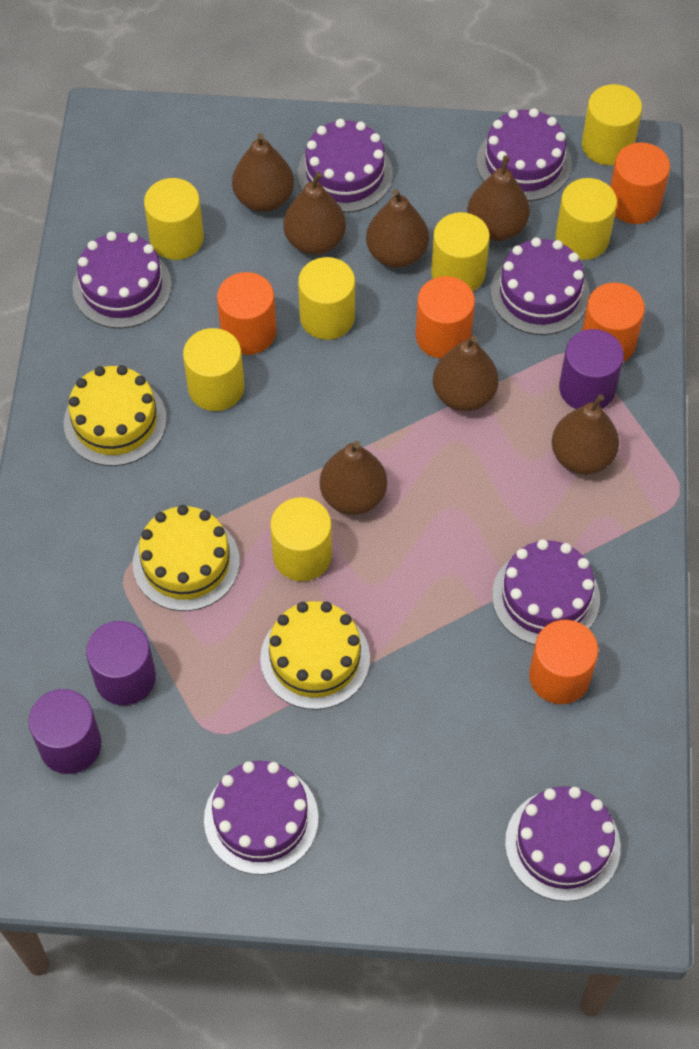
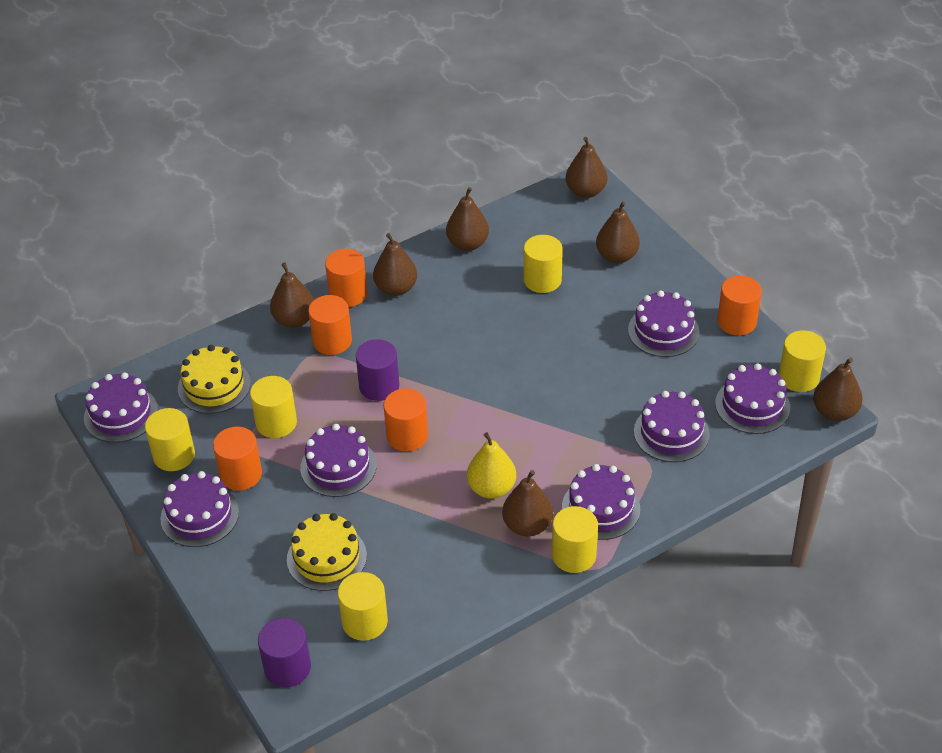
purple cylinder: 3 -> 2
yellow cake: 3 -> 2
yellow cylinder: 7 -> 6
yellow pear: 0 -> 1

